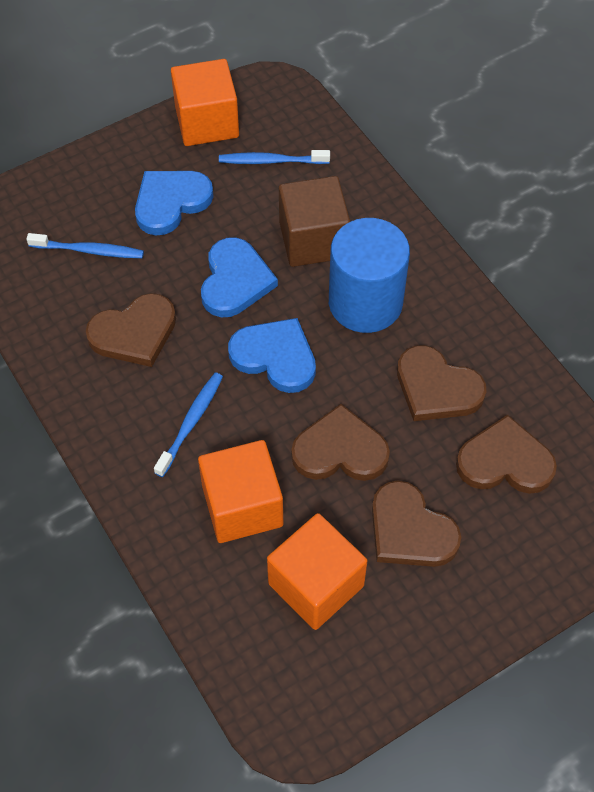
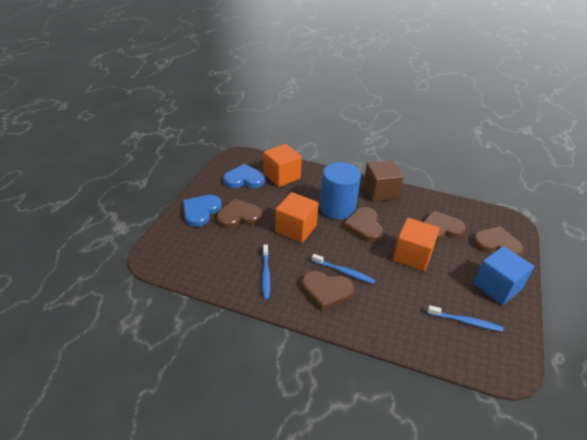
blue cube: 0 -> 1
blue heart: 3 -> 2

